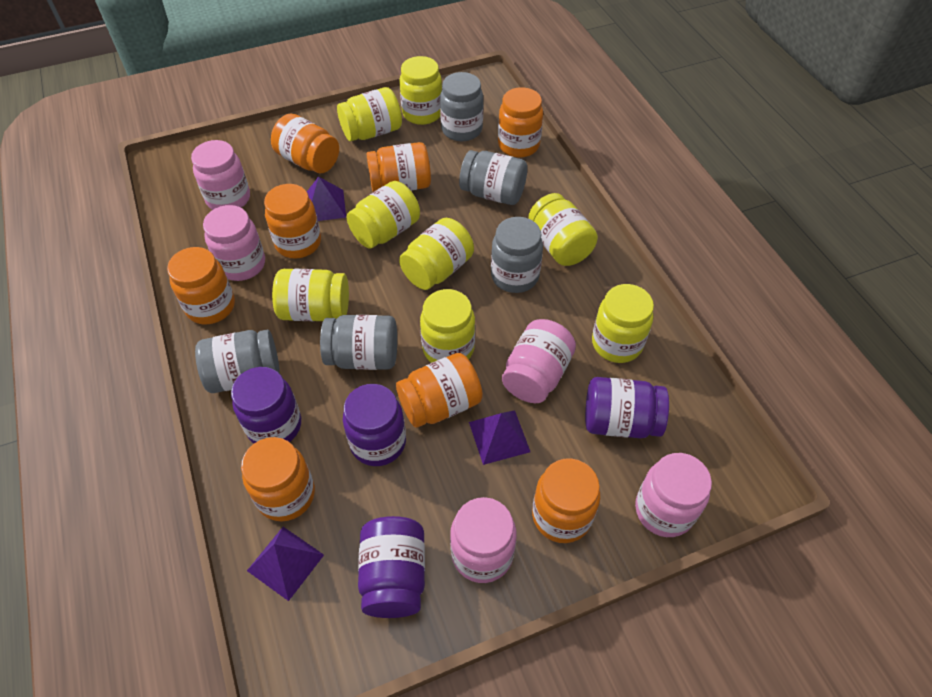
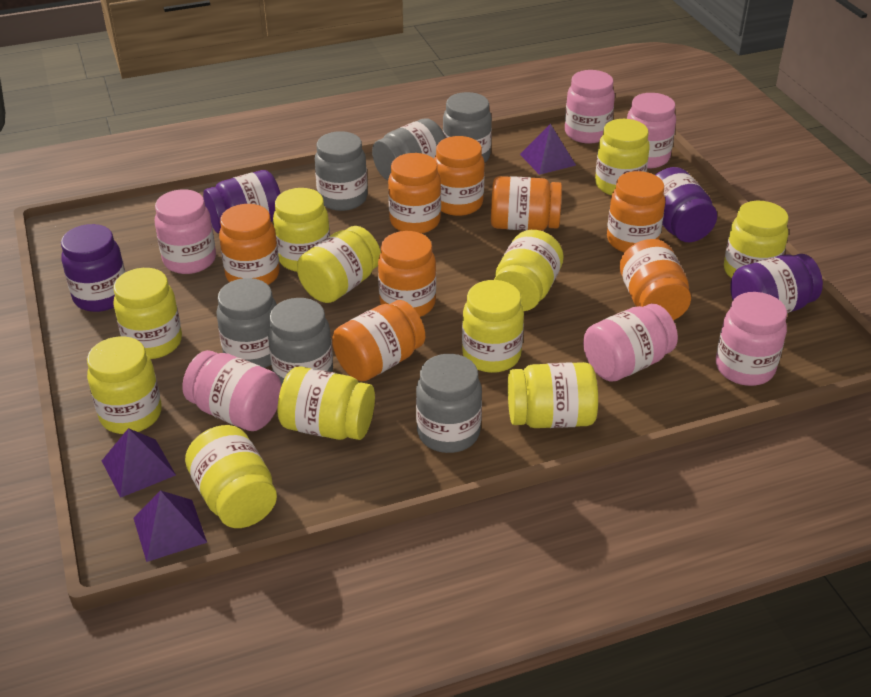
grey jar: 5 -> 6
pink jar: 5 -> 6
yellow jar: 8 -> 11

